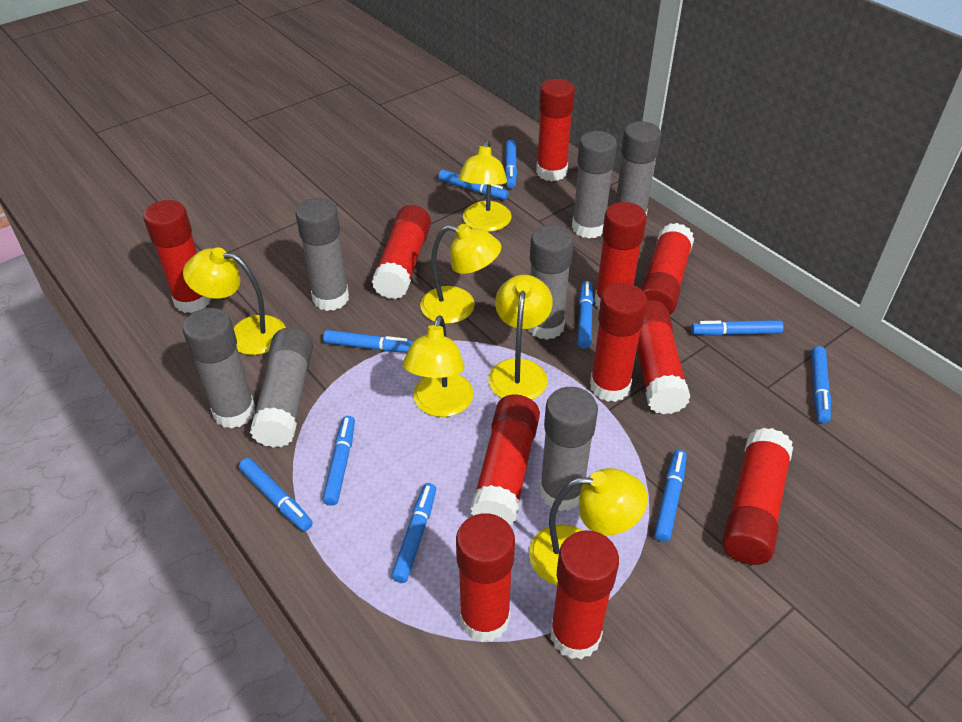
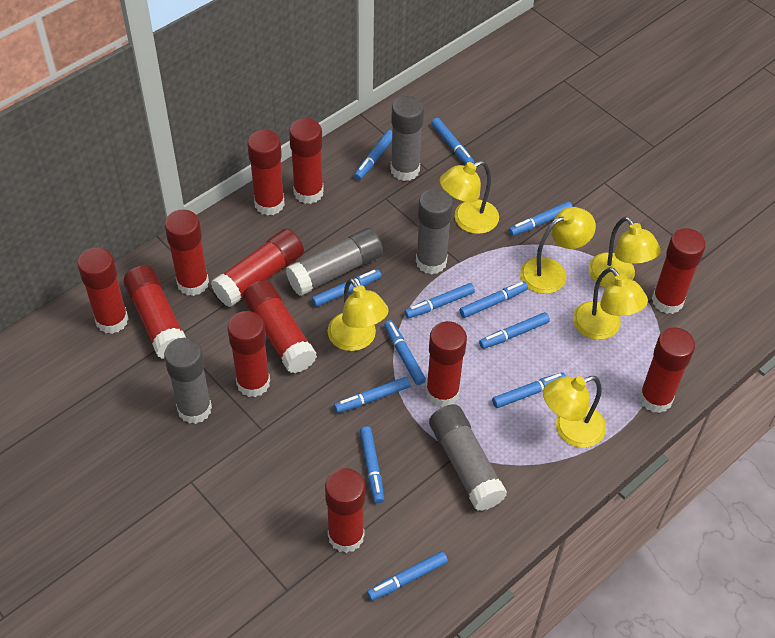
blue marker: 10 -> 12
grey glue stick: 7 -> 5
red glue stick: 11 -> 12

